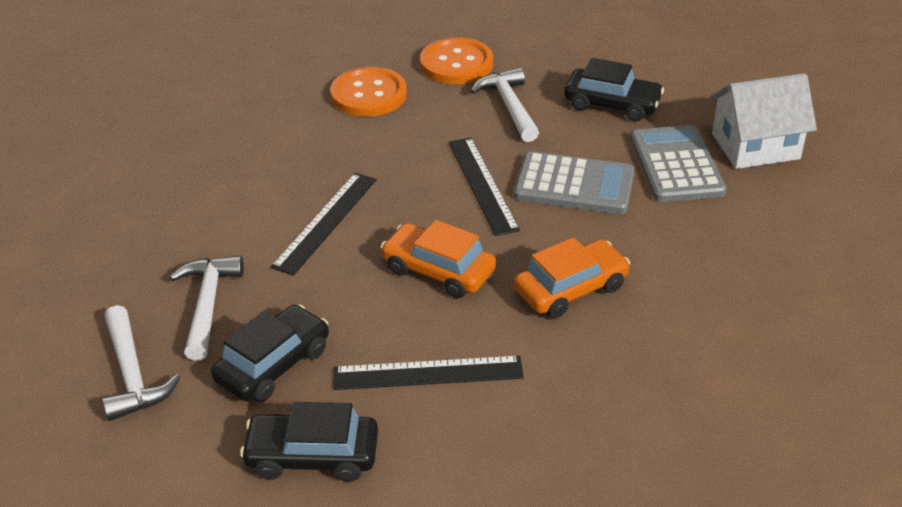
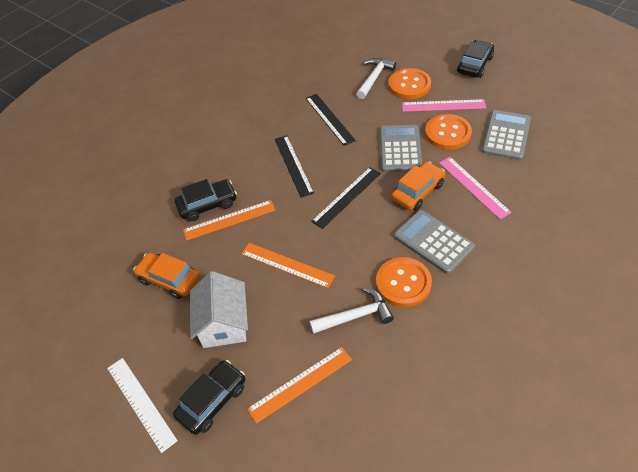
grey calculator: 2 -> 3
orange button: 2 -> 3
orange ruler: 0 -> 3
pink ruler: 0 -> 2
white hammer: 3 -> 2
white ruler: 0 -> 1

